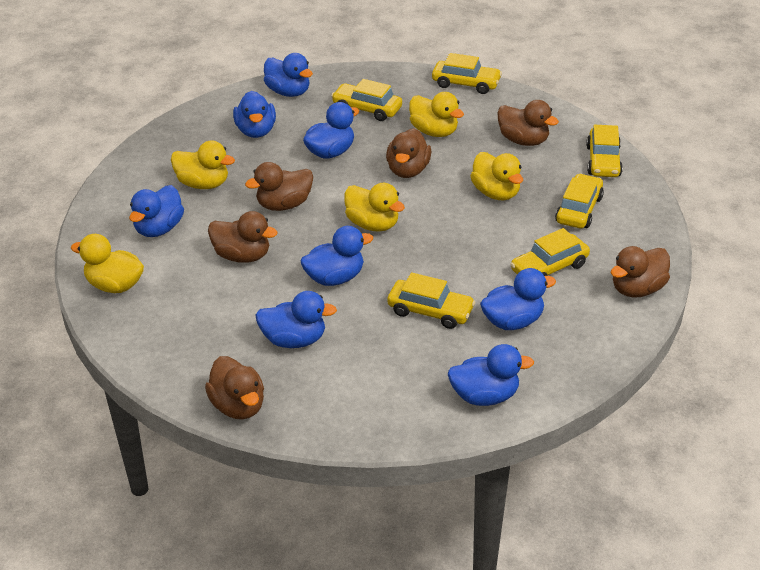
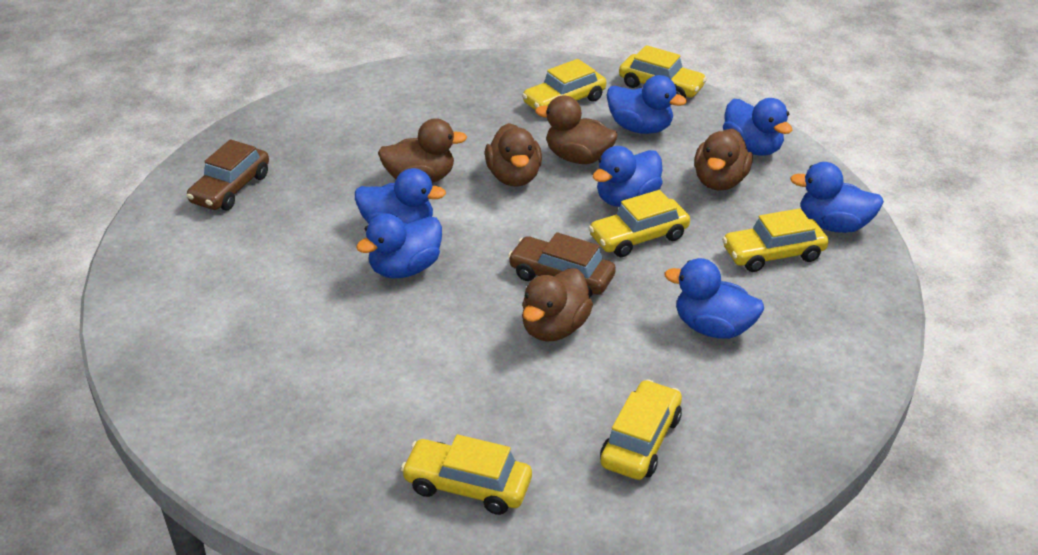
blue duck: 8 -> 7
brown car: 0 -> 2
brown duck: 6 -> 5
yellow duck: 5 -> 0

